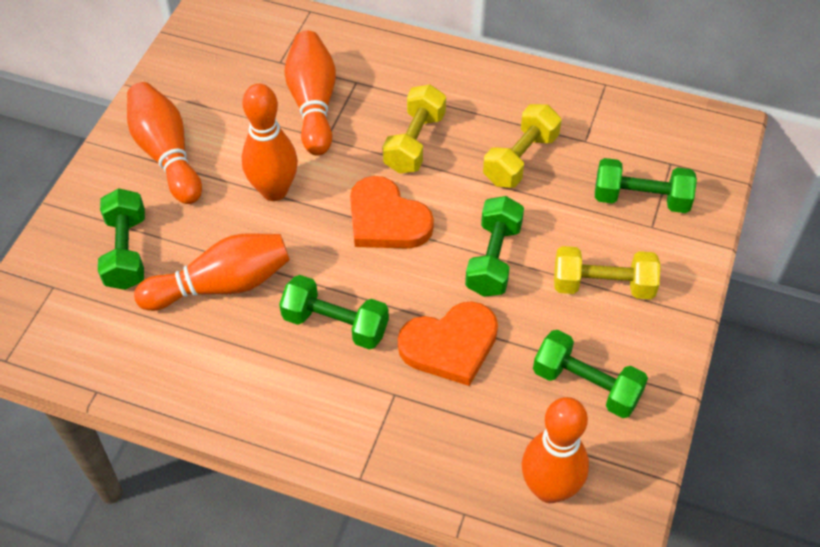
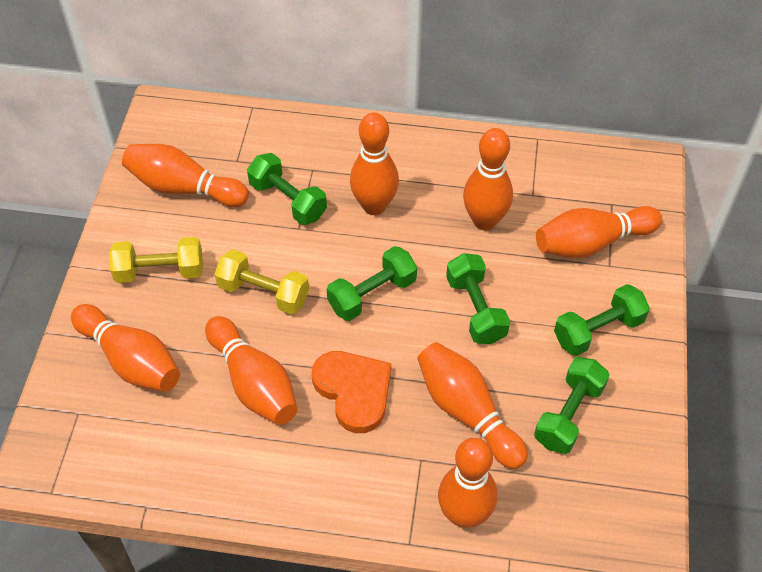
orange bowling pin: 5 -> 8
orange heart: 2 -> 1
yellow dumbbell: 3 -> 2

